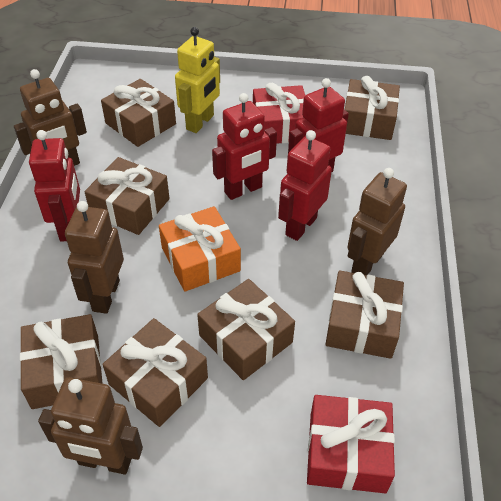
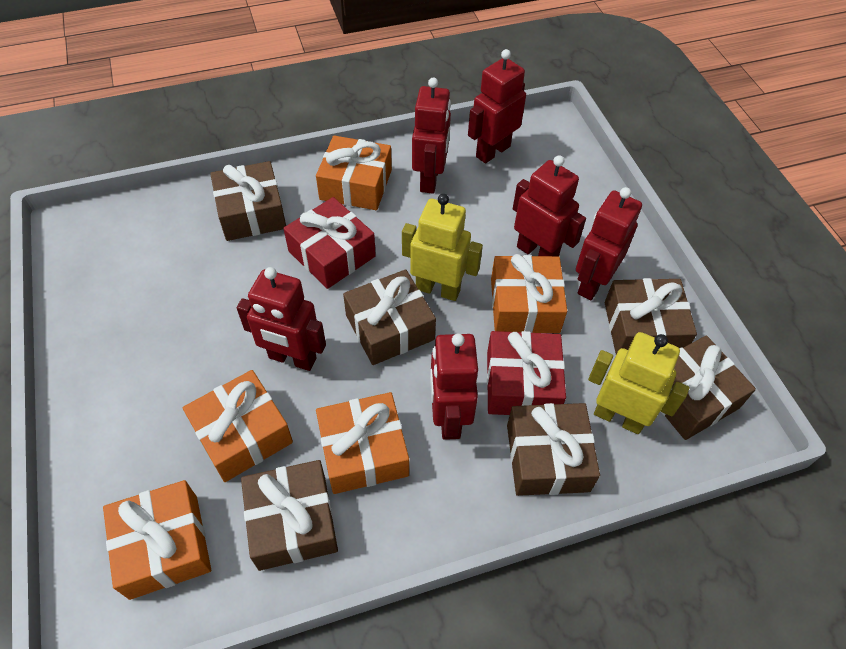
brown gift: 7 -> 6
brown robot: 4 -> 0
orange gift: 1 -> 5
red robot: 4 -> 6
yellow robot: 1 -> 2

